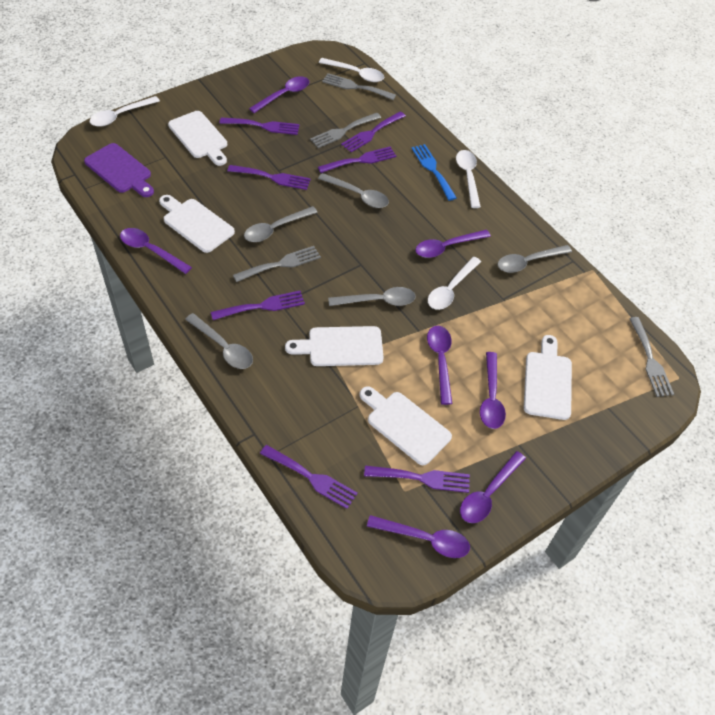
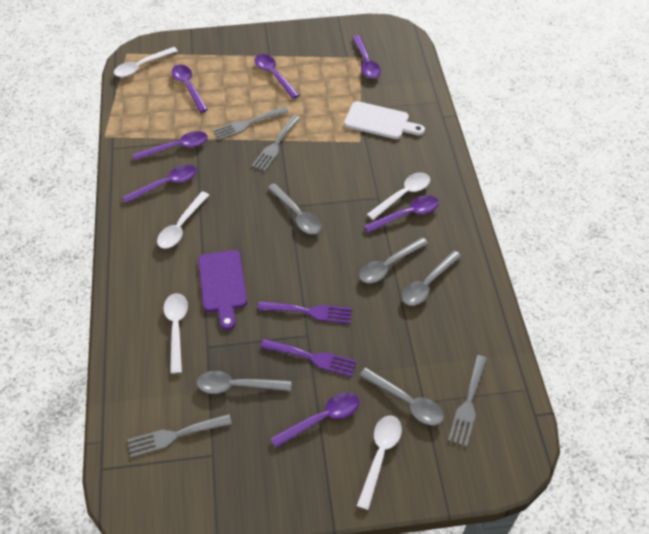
blue fork: 1 -> 0
purple fork: 7 -> 2
white cutting board: 5 -> 1
white spoon: 4 -> 5

